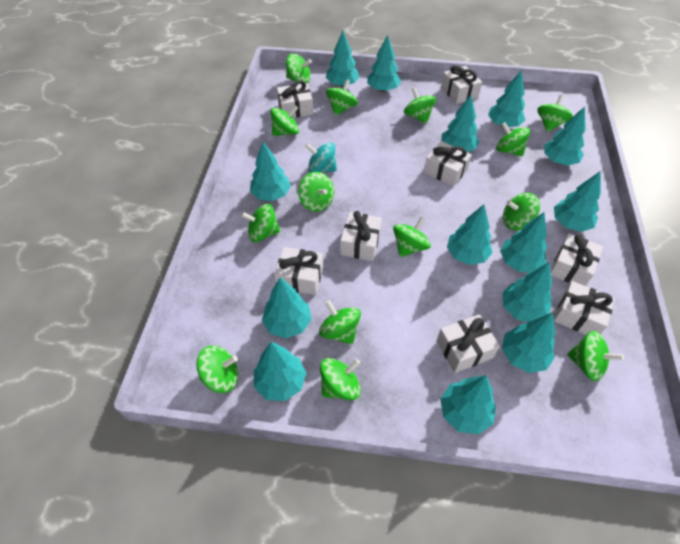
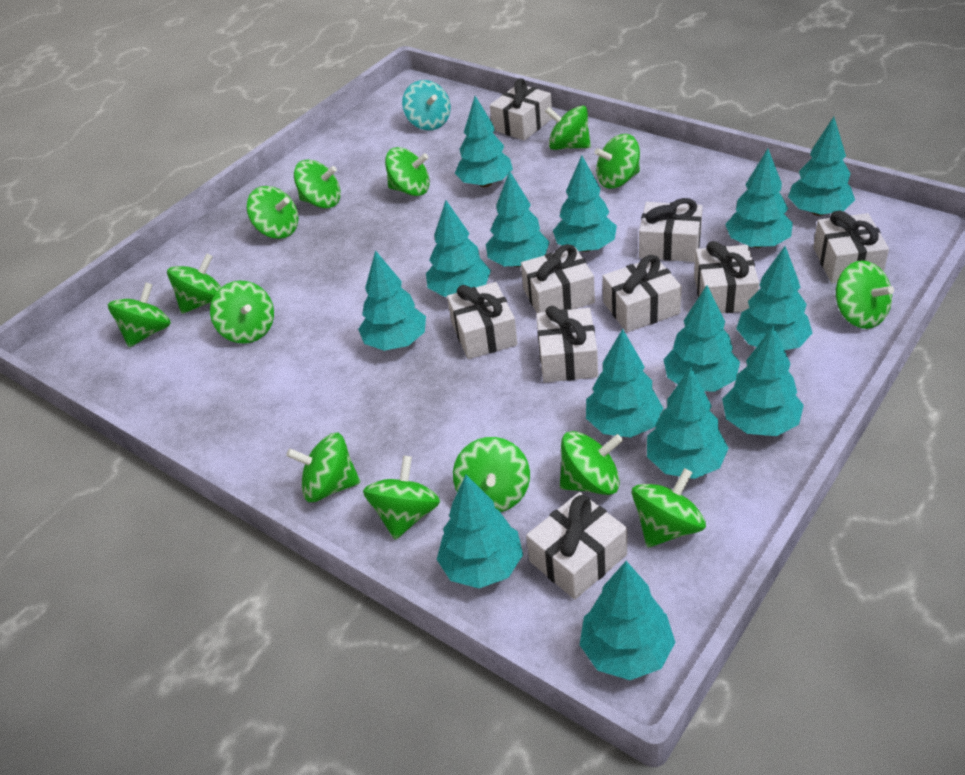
white gift: 8 -> 9

